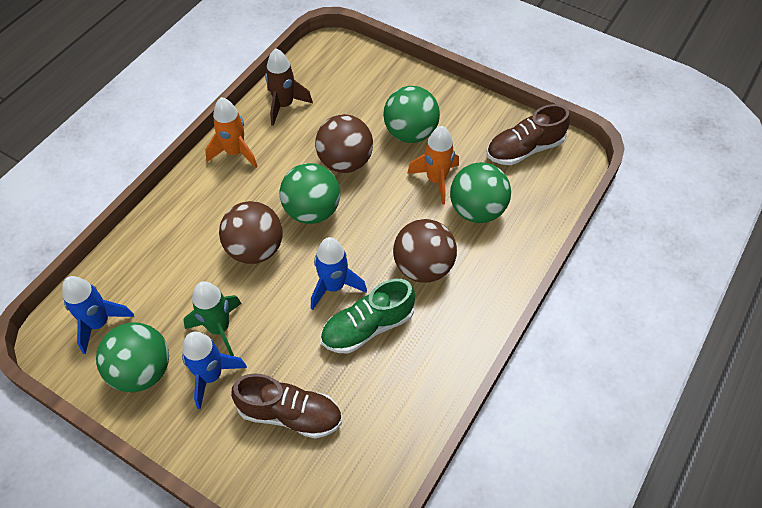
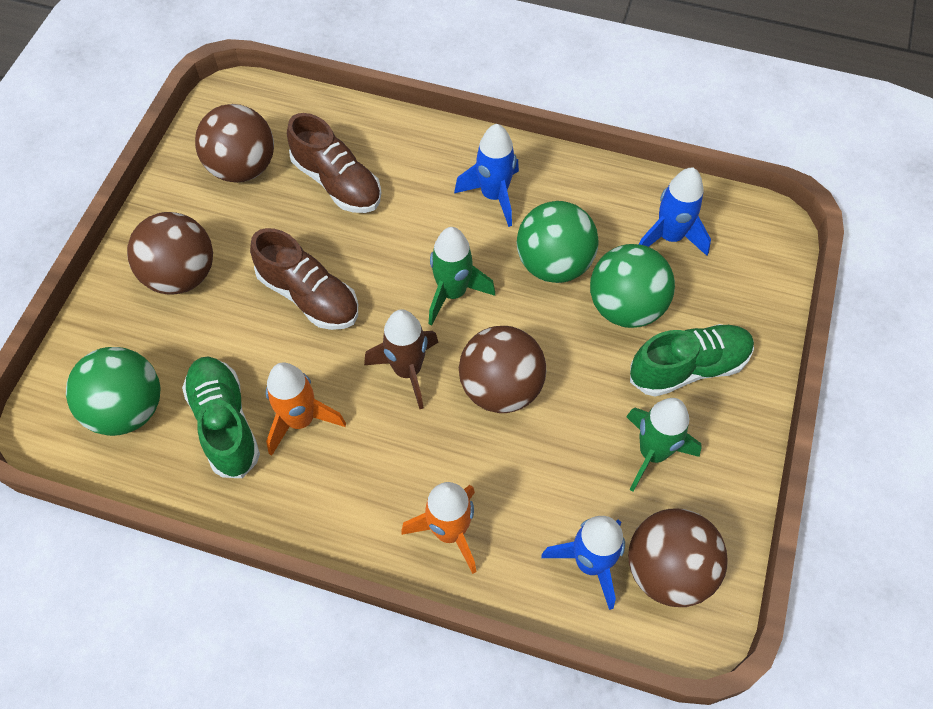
brown ball: 3 -> 4
green ball: 4 -> 3
green rocket: 1 -> 2
green shoe: 1 -> 2

